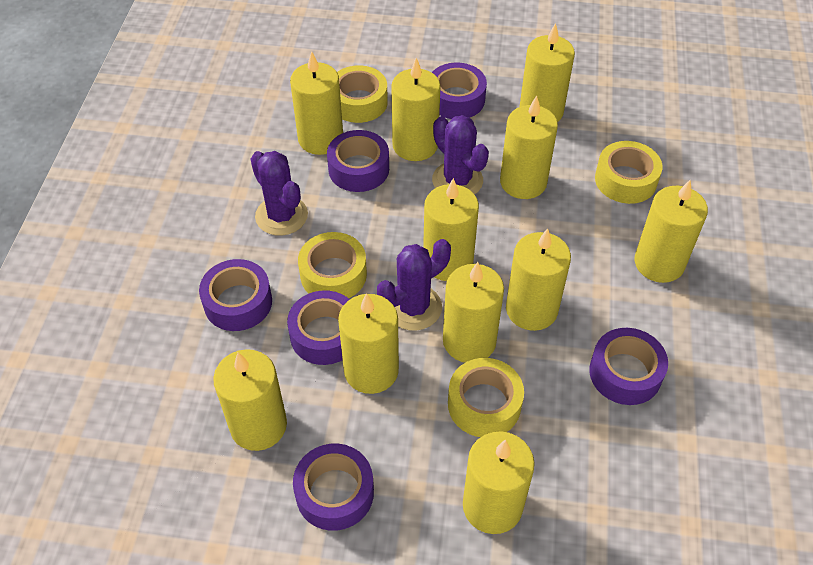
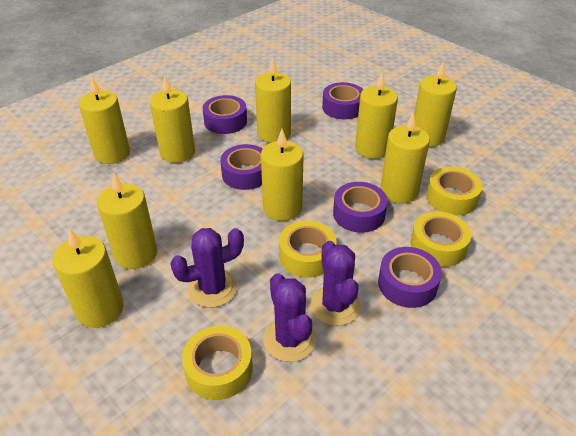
purple tape: 6 -> 5
yellow candle: 11 -> 9

